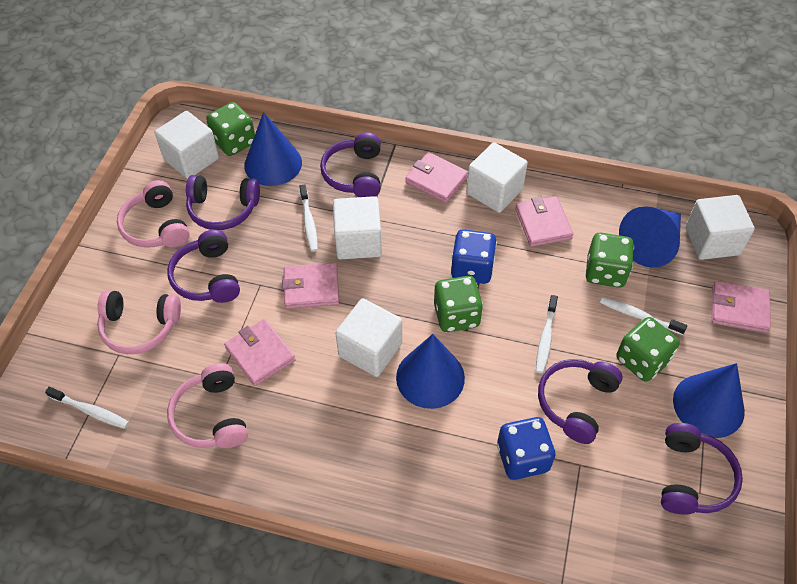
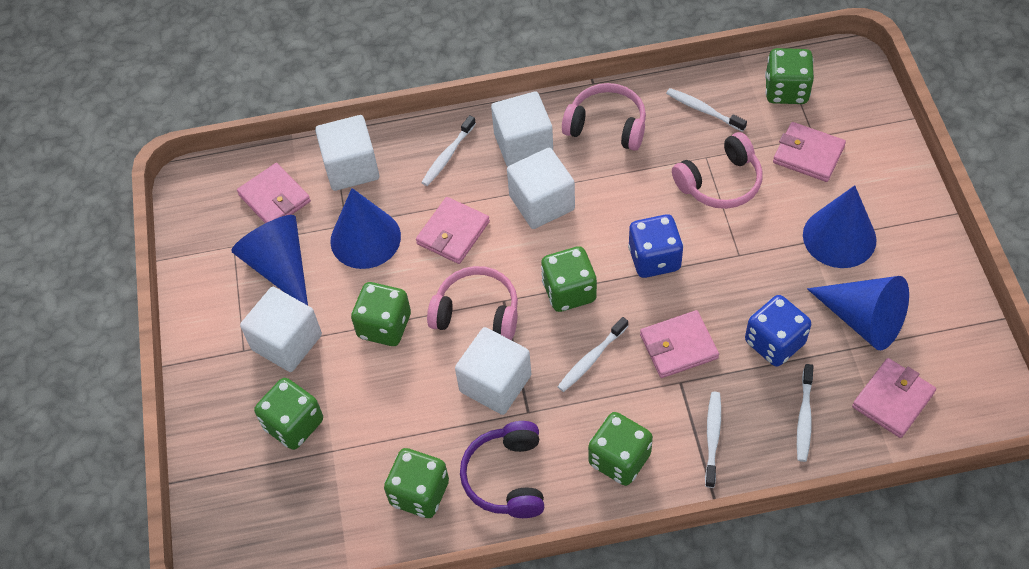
green dice: 4 -> 6
purple headphones: 5 -> 1
white toothbrush: 4 -> 5

